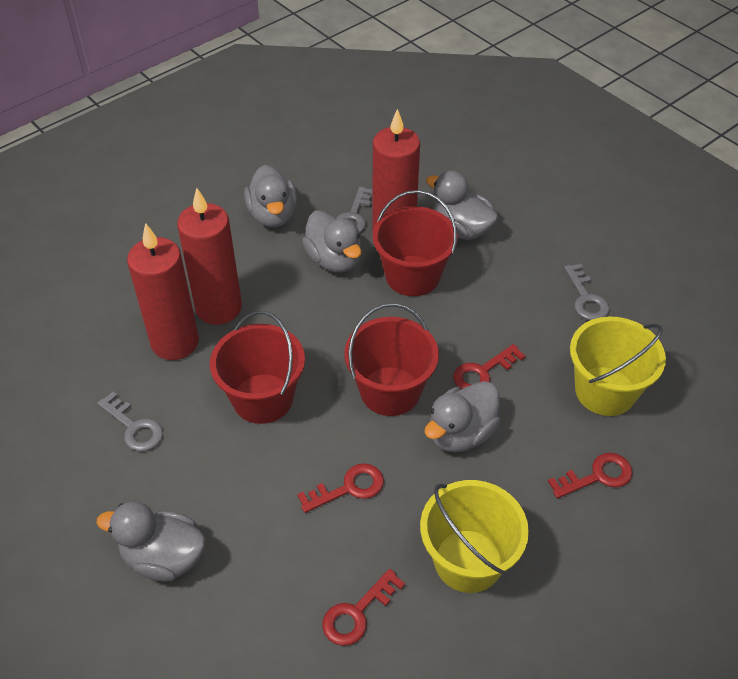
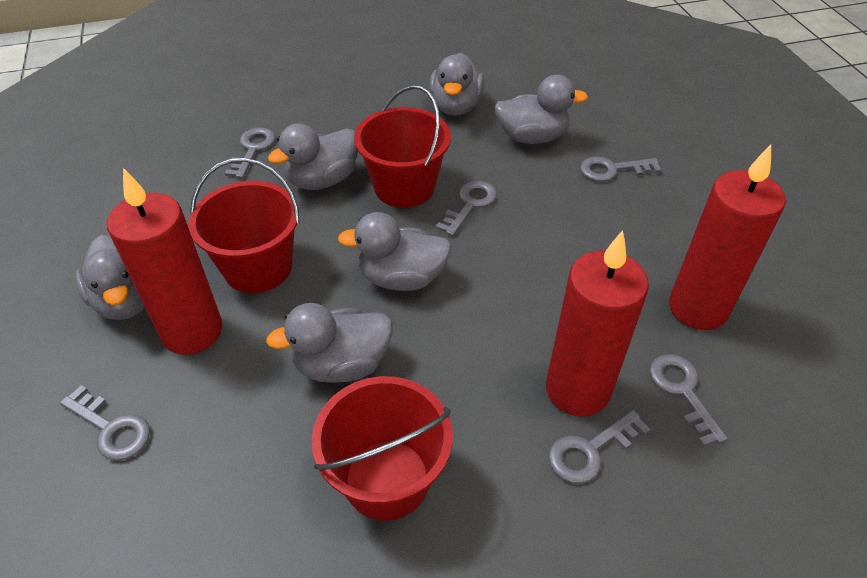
grey duck: 5 -> 6
grey key: 3 -> 6
red key: 4 -> 0
yellow bucket: 2 -> 0

